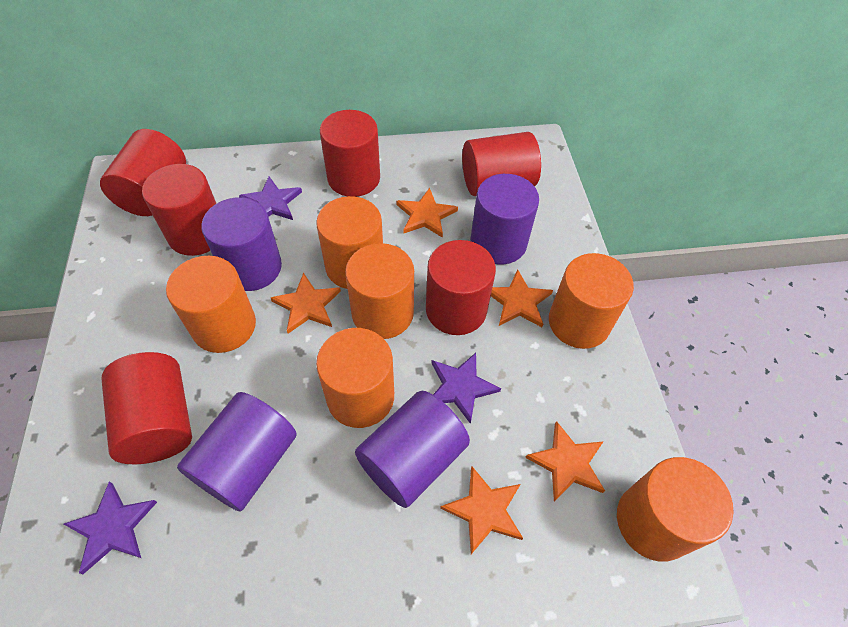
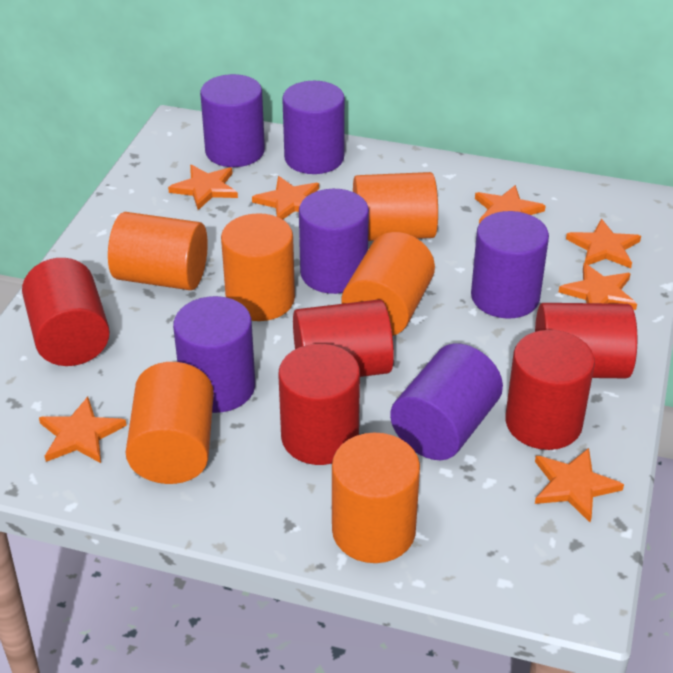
orange star: 5 -> 7
purple cylinder: 4 -> 6
purple star: 3 -> 0
red cylinder: 6 -> 5

